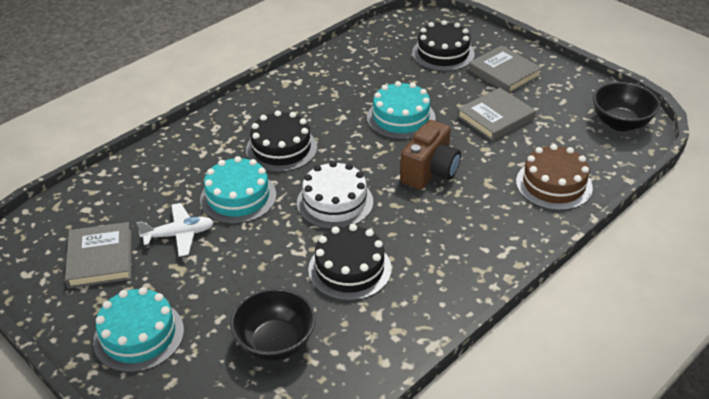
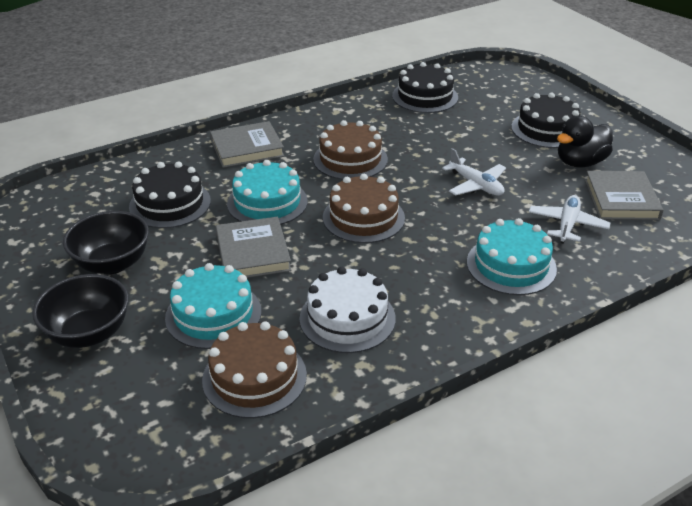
black duck: 0 -> 1
brown cake: 1 -> 3
brown camera: 1 -> 0
white plane: 1 -> 2

